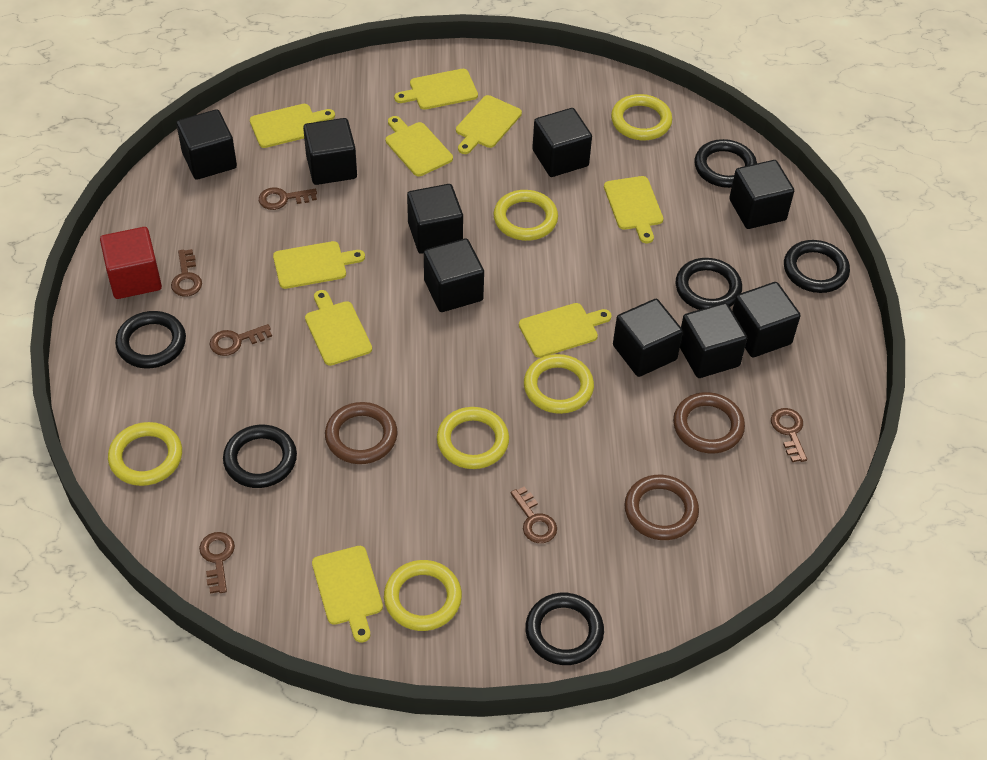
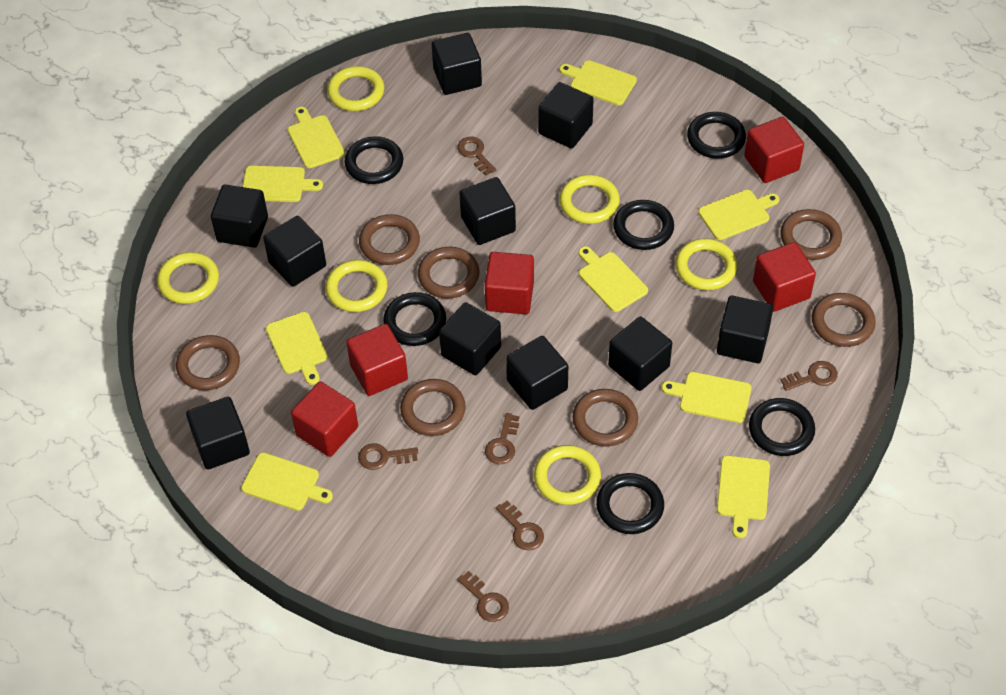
black cube: 9 -> 10
brown ring: 3 -> 7
red cube: 1 -> 5

